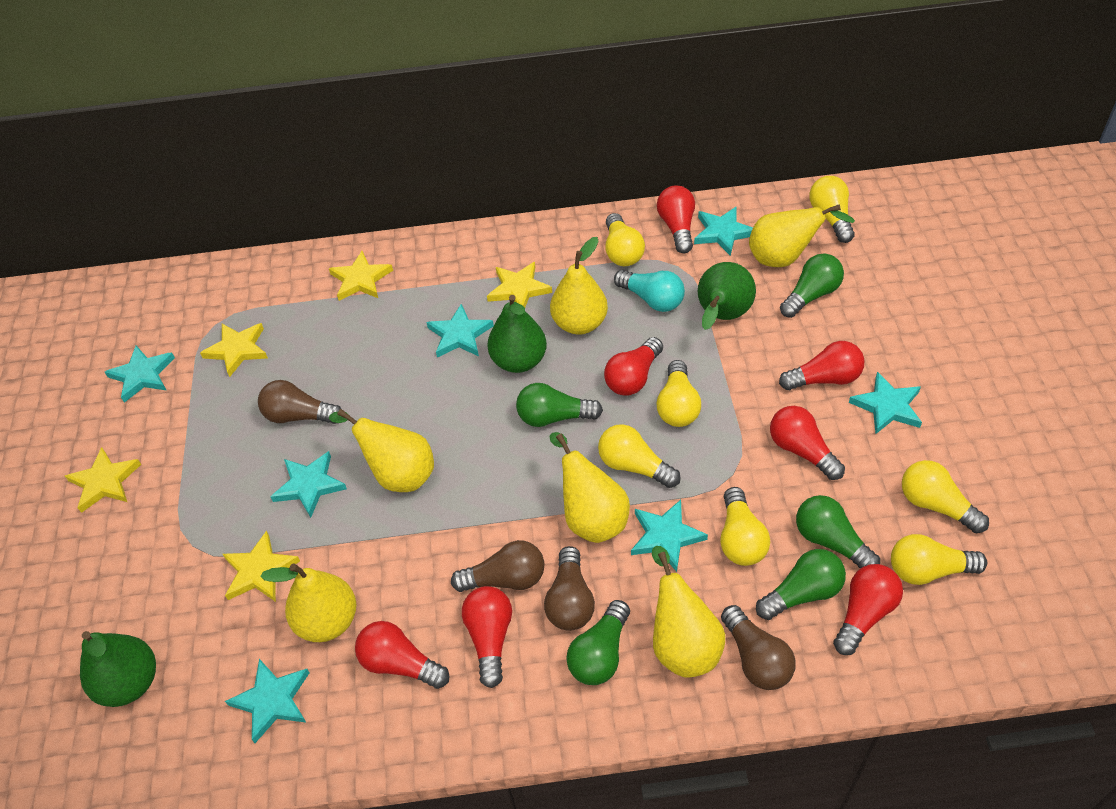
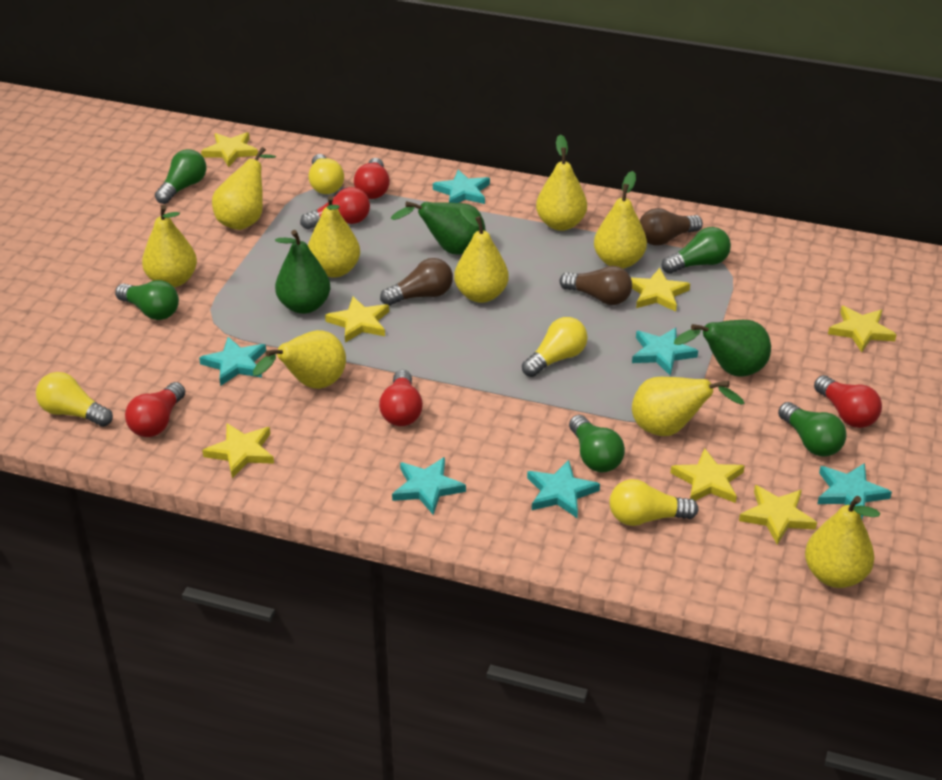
brown light bulb: 4 -> 3
red light bulb: 7 -> 5
turquoise light bulb: 1 -> 0
turquoise star: 7 -> 6
yellow light bulb: 7 -> 4
yellow pear: 6 -> 9
yellow star: 5 -> 7

